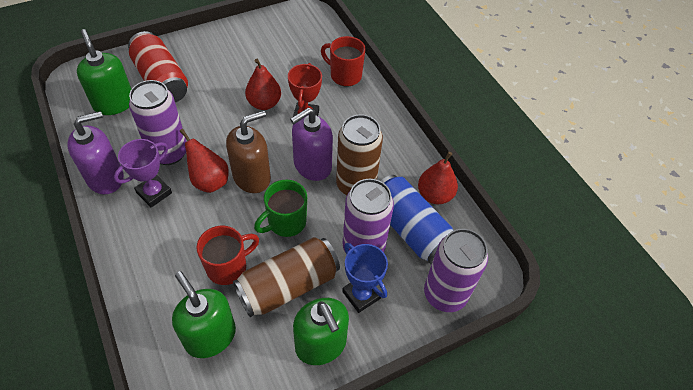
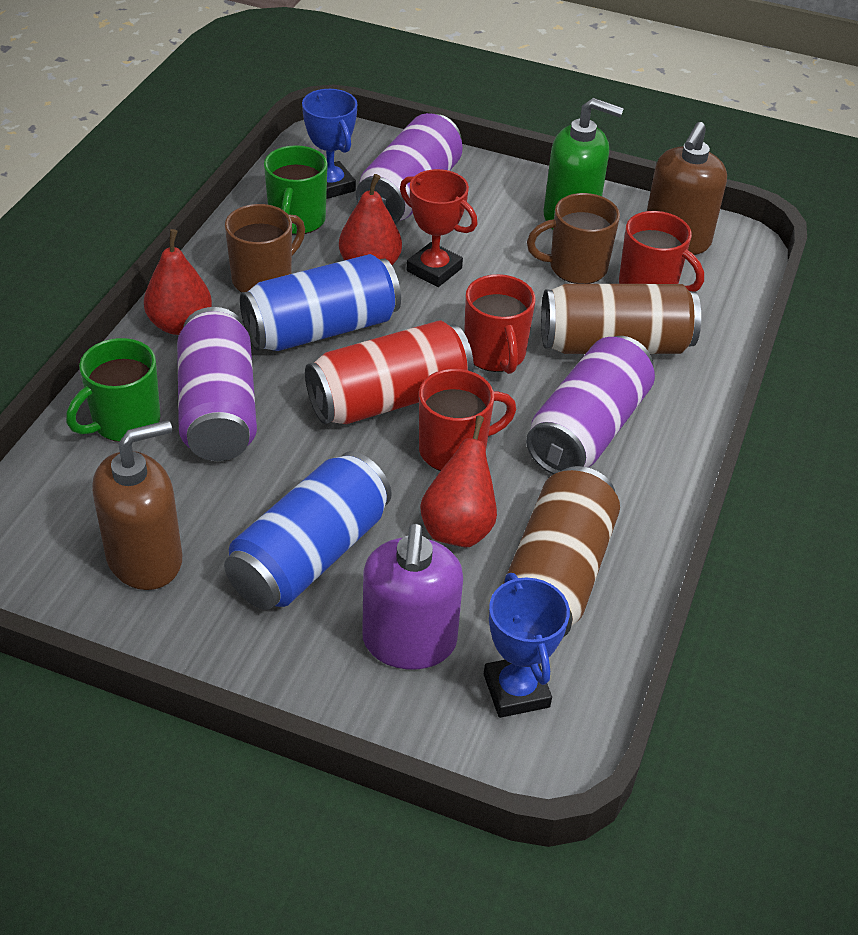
blue can: 1 -> 2
blue trophy: 1 -> 2
brown mug: 0 -> 2
brown soap dispenser: 1 -> 2
green mug: 1 -> 2
green soap dispenser: 3 -> 1
purple soap dispenser: 2 -> 1
purple trophy: 1 -> 0
red mug: 2 -> 3

